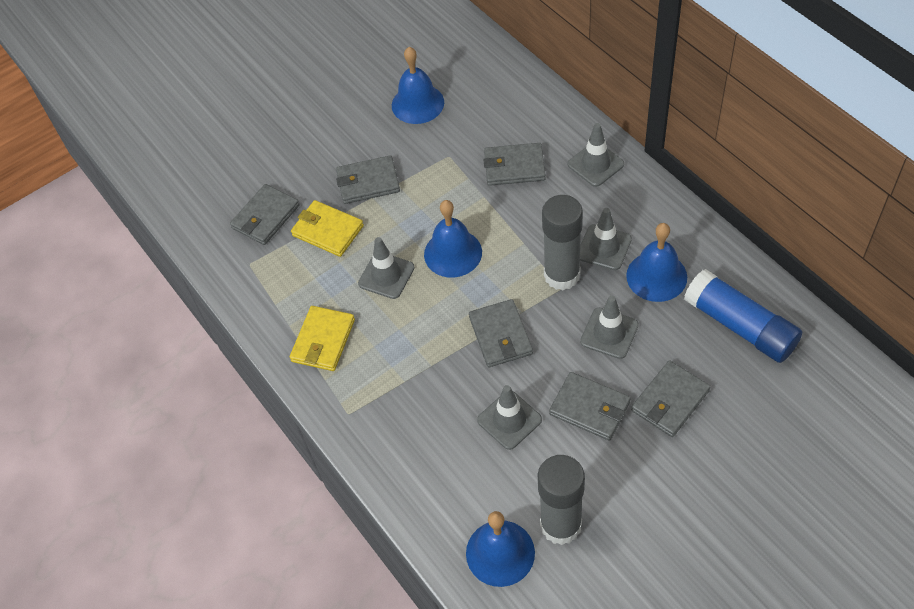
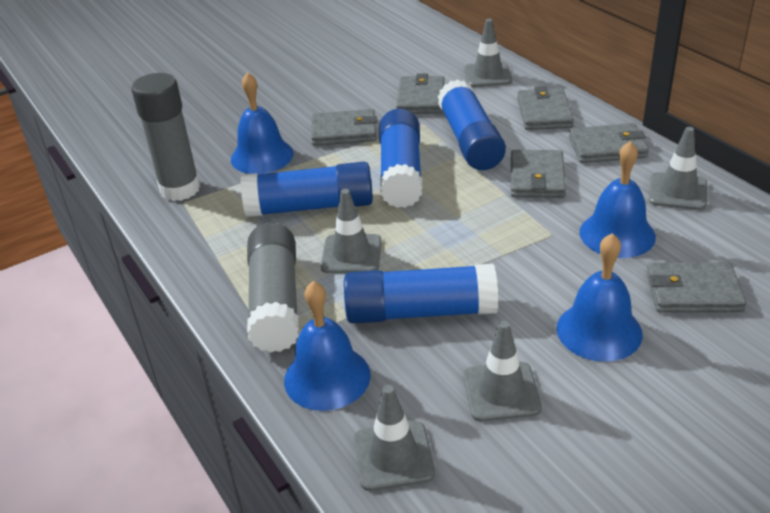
blue glue stick: 1 -> 4
yellow wallet: 2 -> 0

